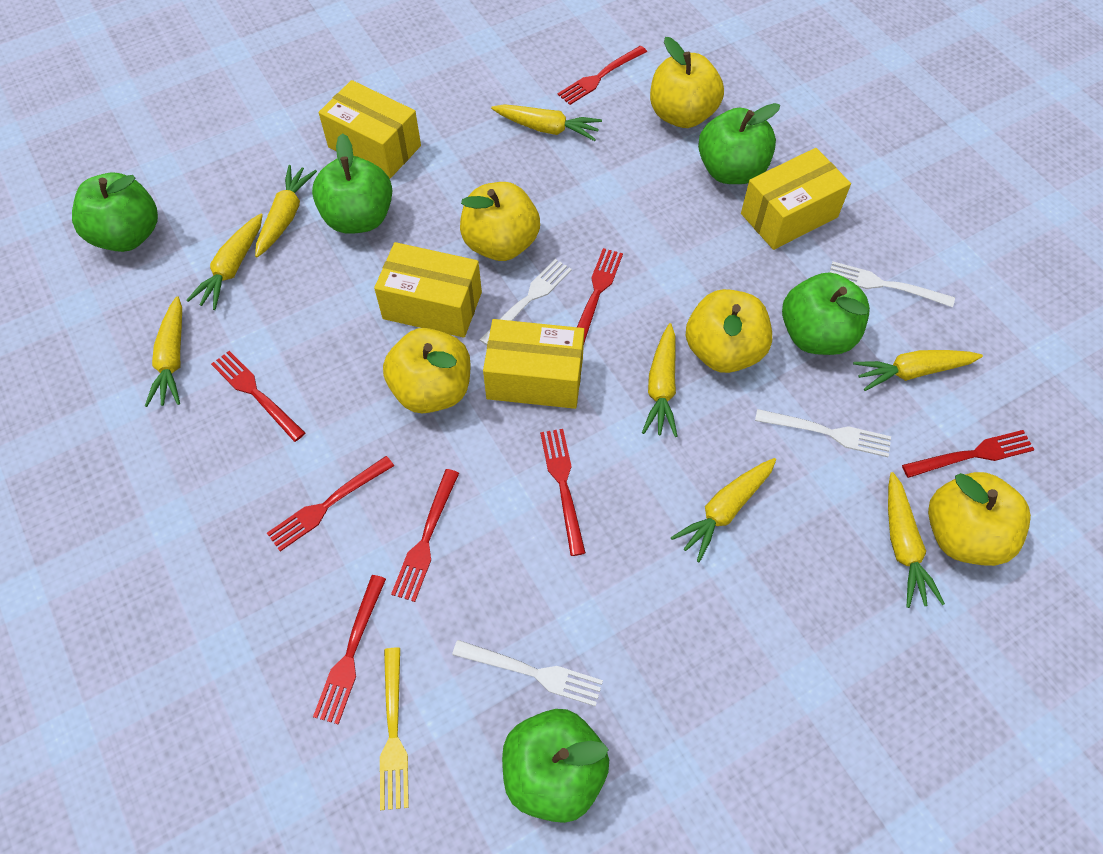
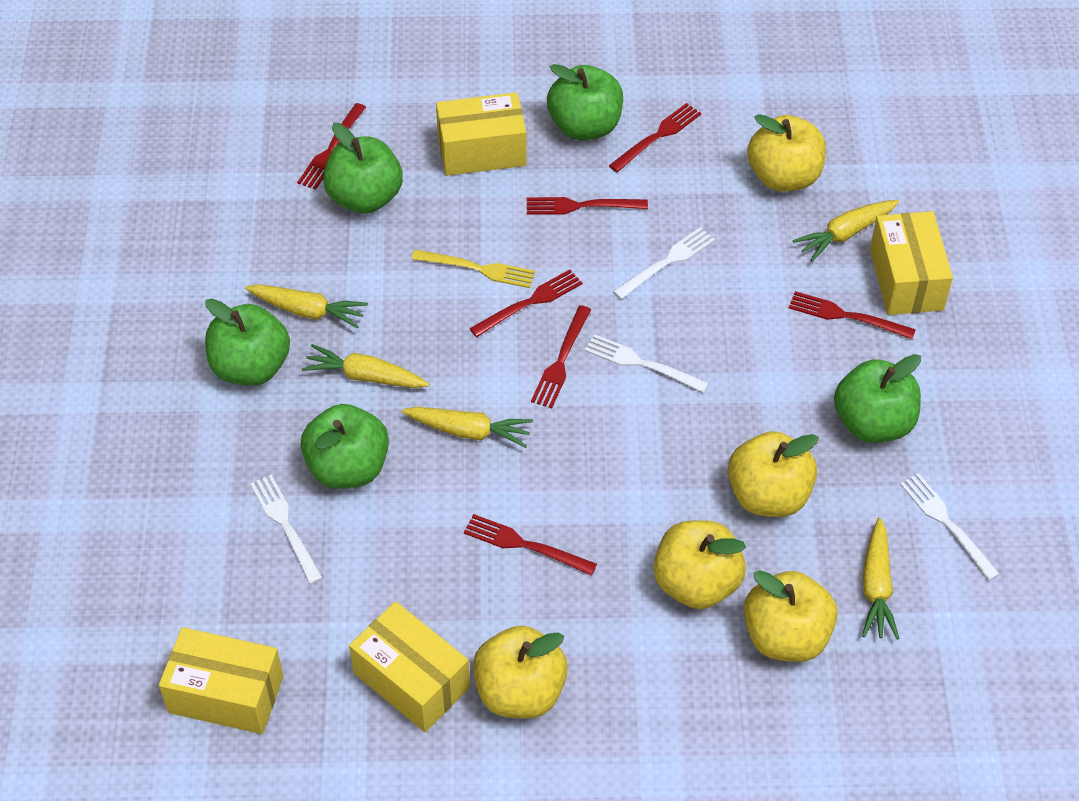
red fork: 8 -> 7
yellow carrot: 8 -> 5

